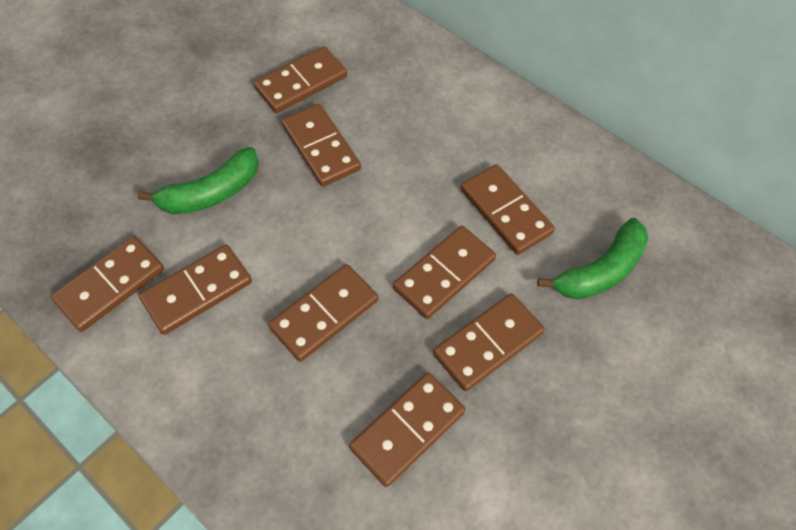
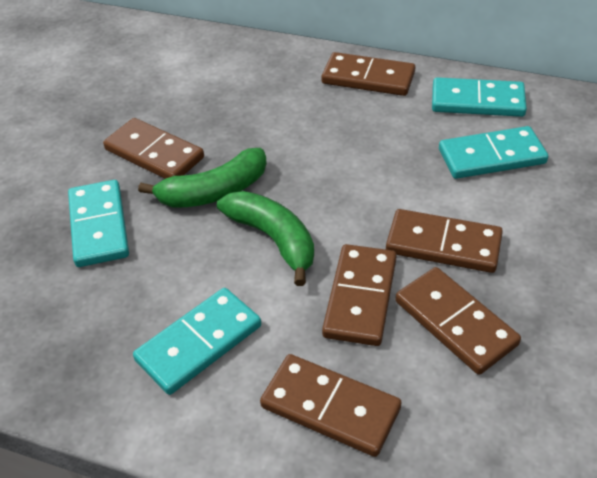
brown domino: 9 -> 6
turquoise domino: 0 -> 4

